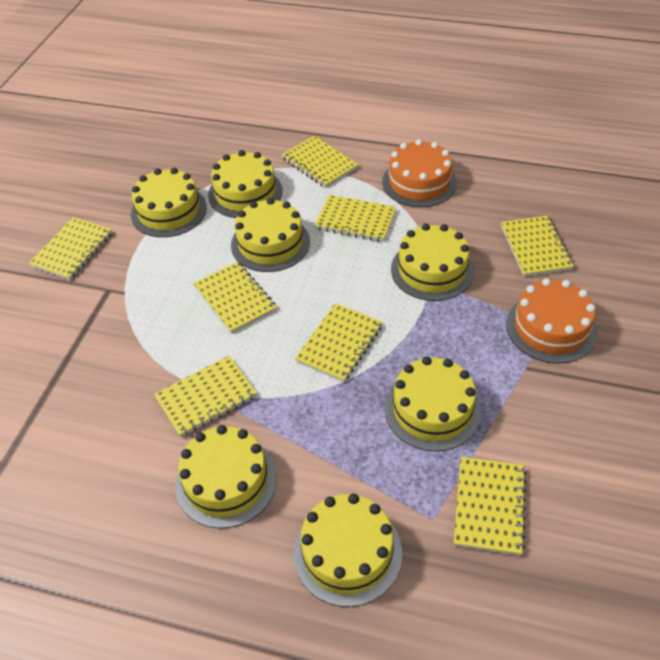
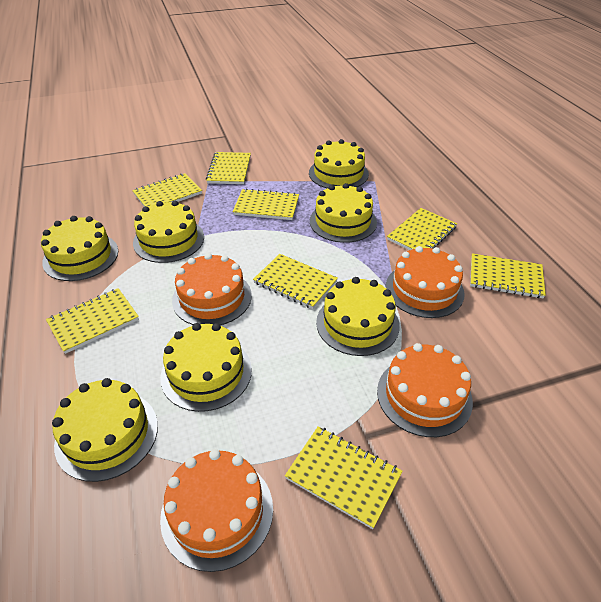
orange cake: 2 -> 4

